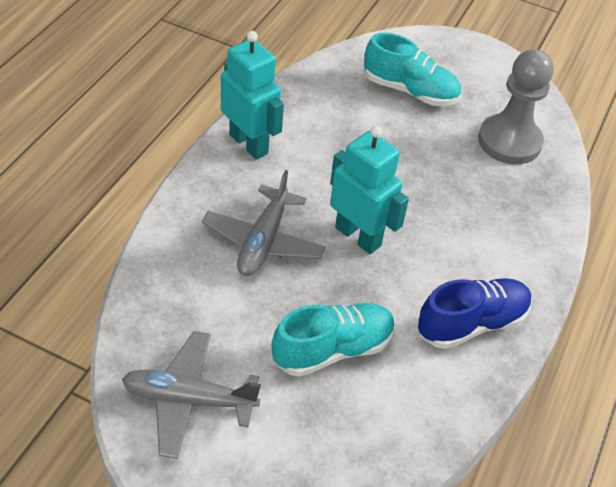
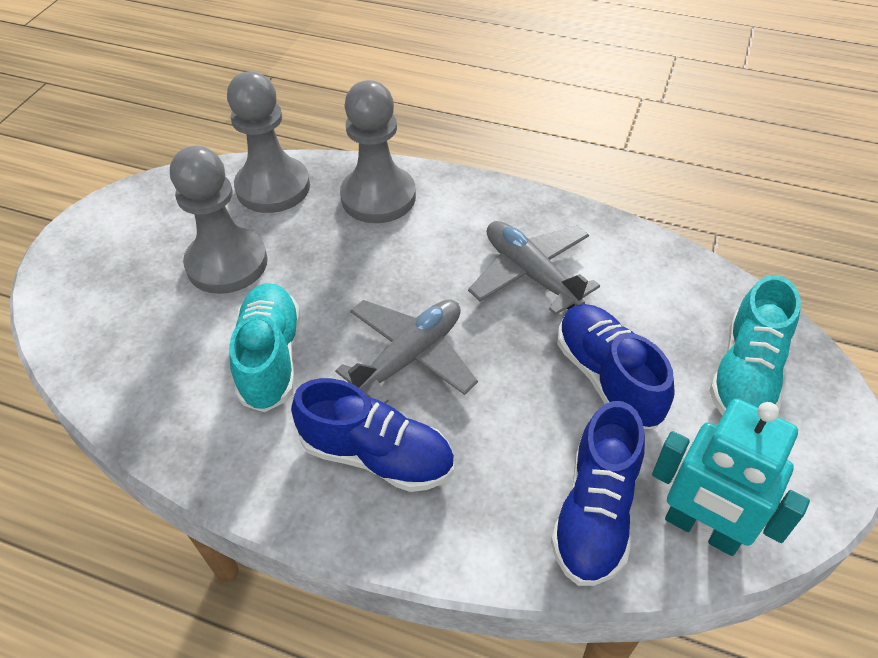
blue shoe: 1 -> 3
grey pawn: 1 -> 3
turquoise robot: 2 -> 1

